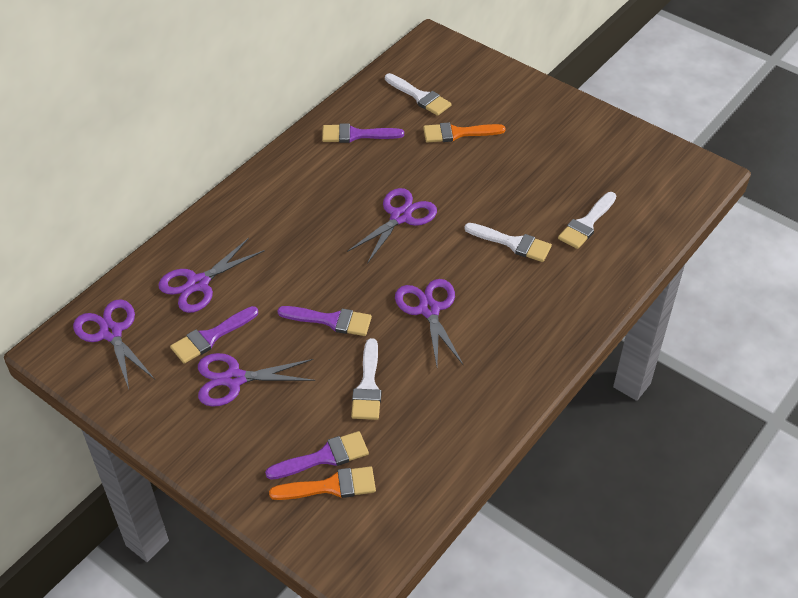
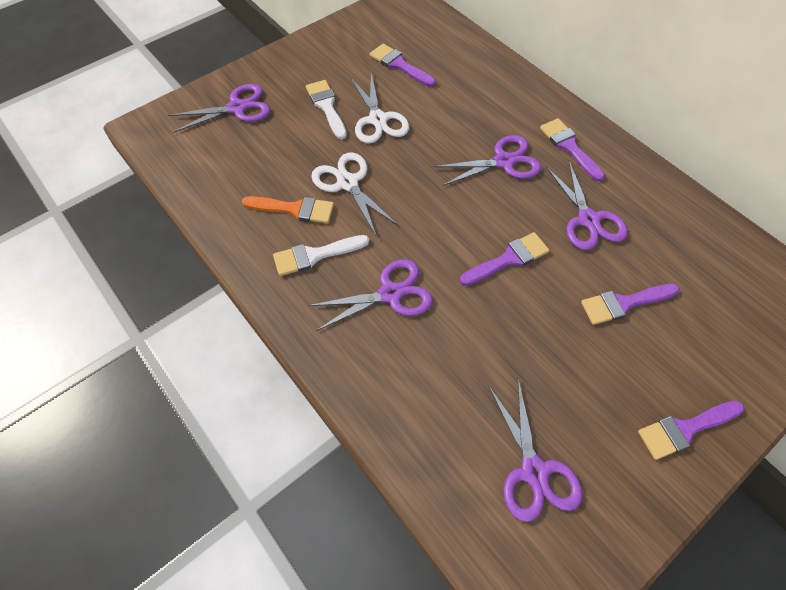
orange brush: 2 -> 1
purple brush: 4 -> 5
white brush: 4 -> 2
white scissors: 0 -> 2

